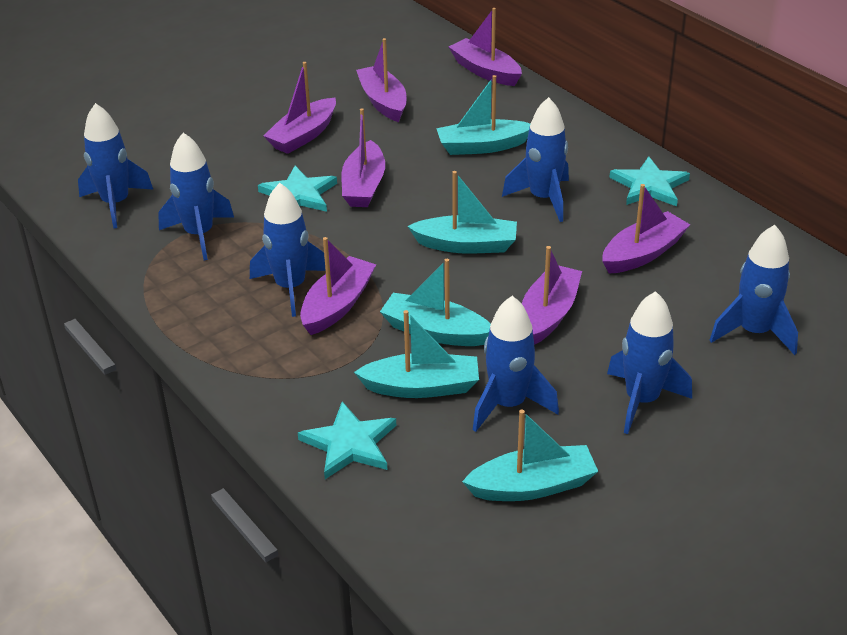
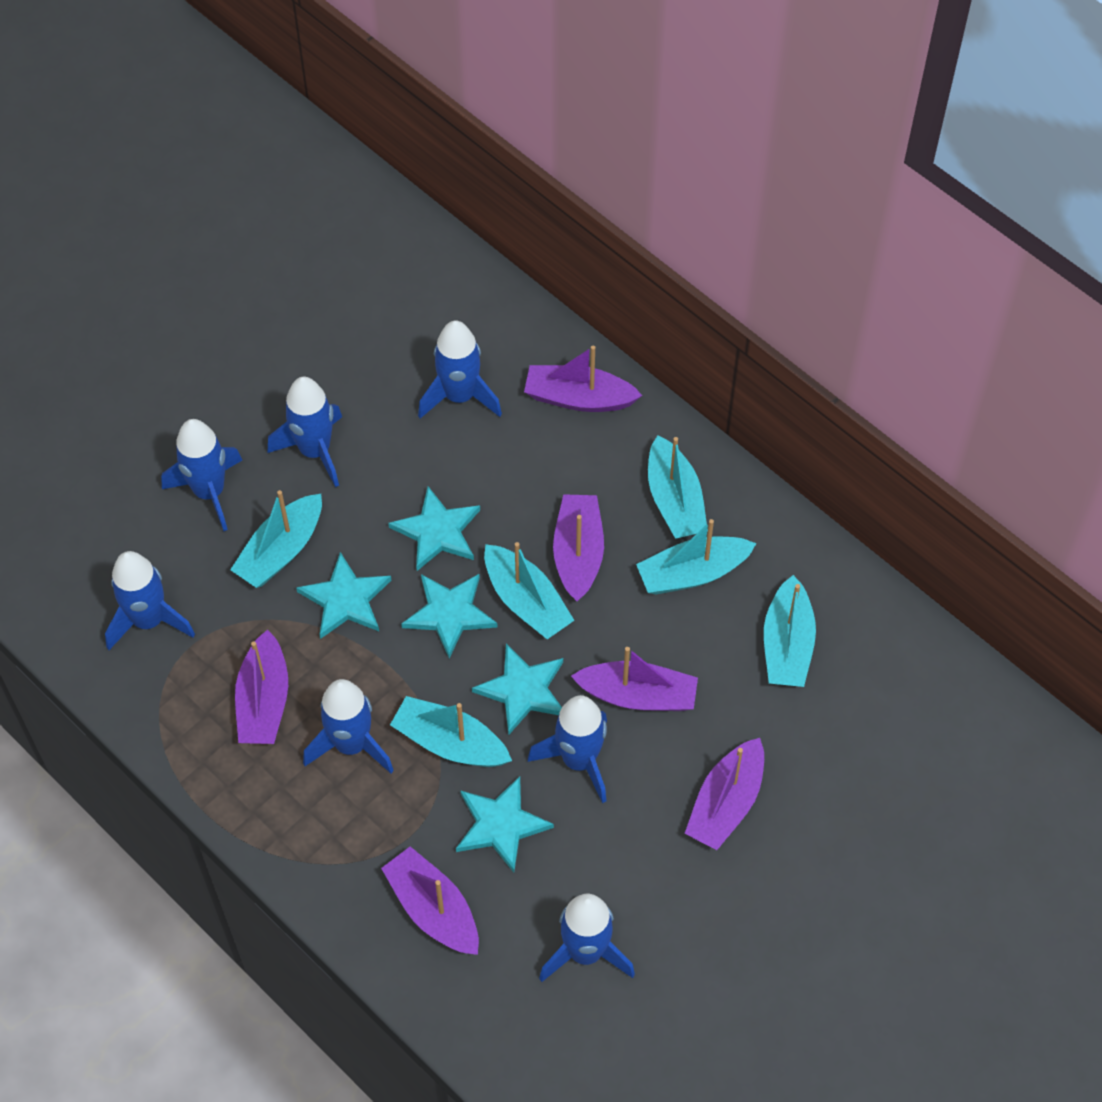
purple boat: 7 -> 6
turquoise boat: 5 -> 6
turquoise star: 3 -> 5

